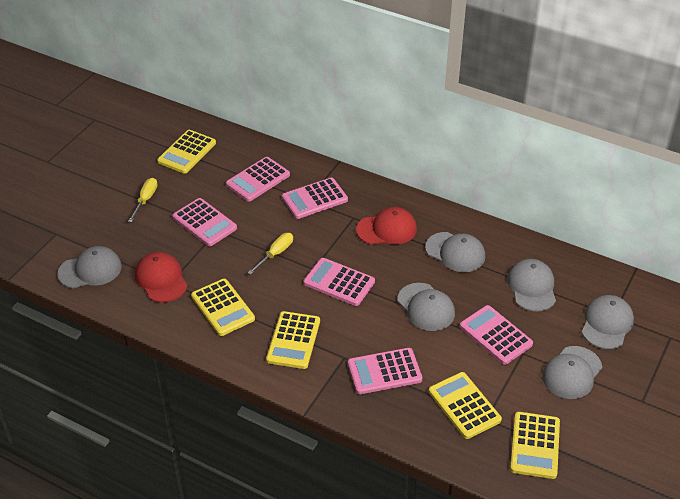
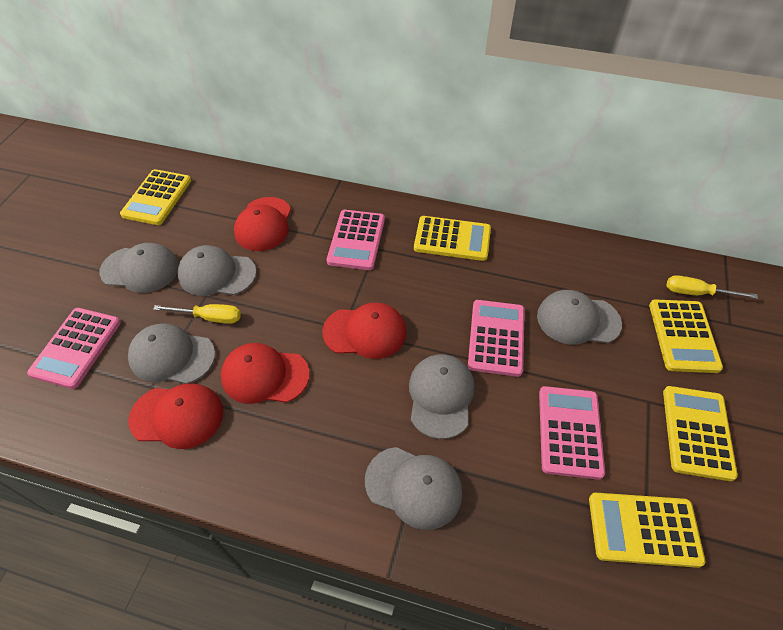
pink calculator: 6 -> 4
red cap: 2 -> 4

